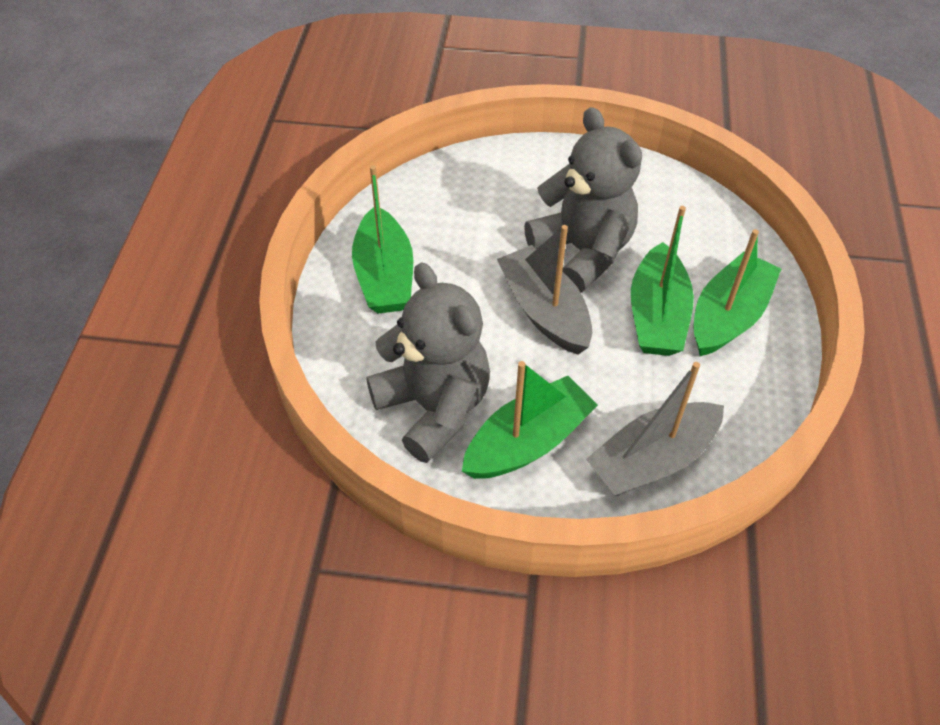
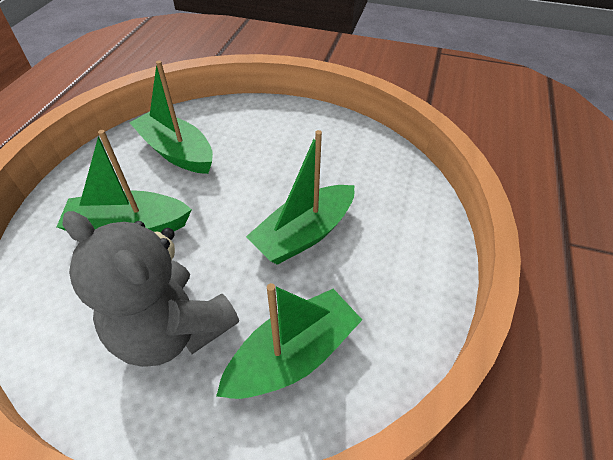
grey boat: 2 -> 0
grey teddy bear: 2 -> 1

